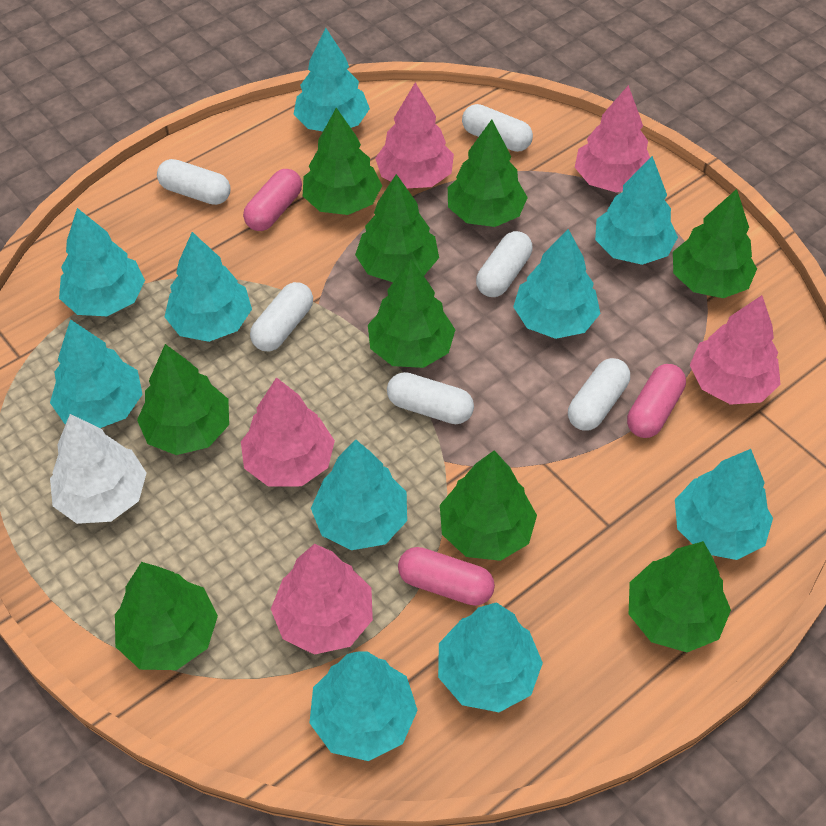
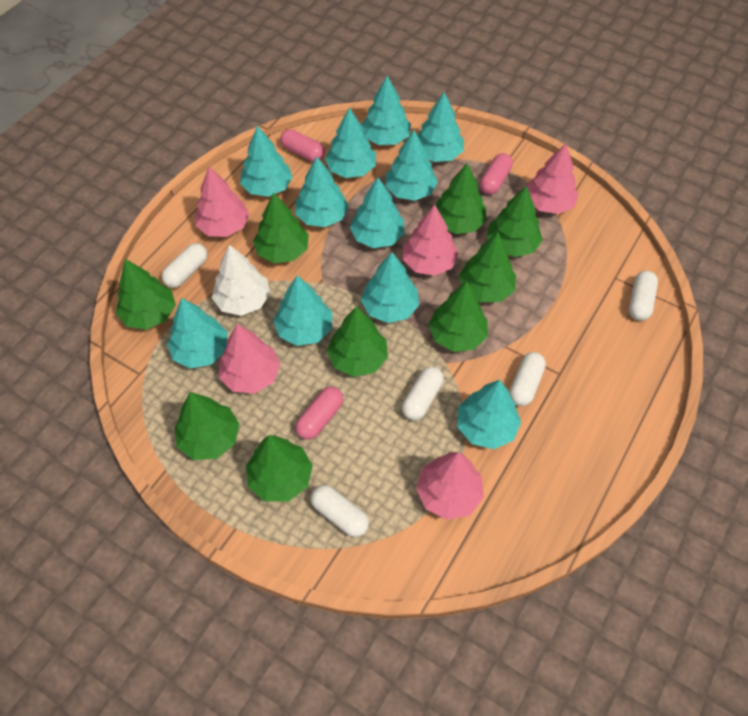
turquoise tree: 10 -> 11
white capsule: 6 -> 5

